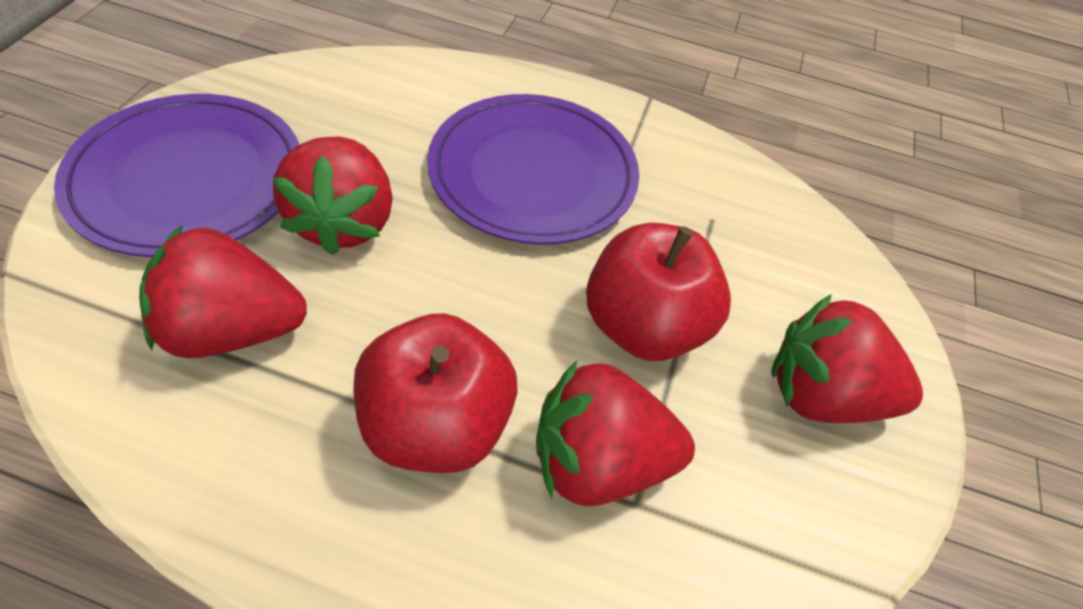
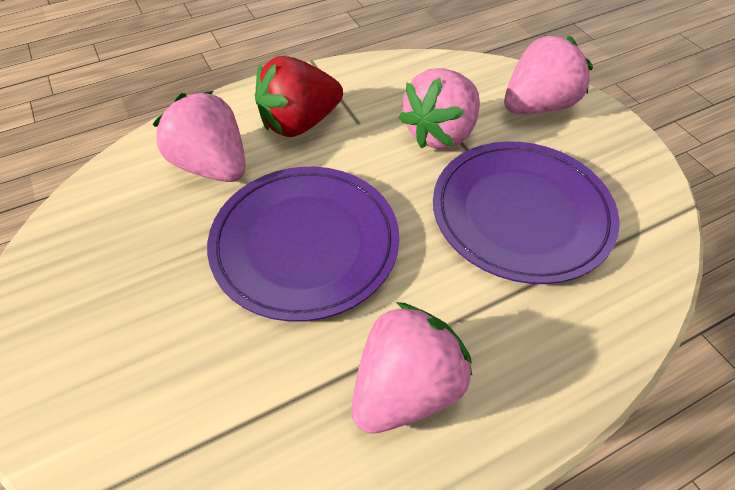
pink strawberry: 0 -> 4
red apple: 2 -> 0
red strawberry: 4 -> 1

